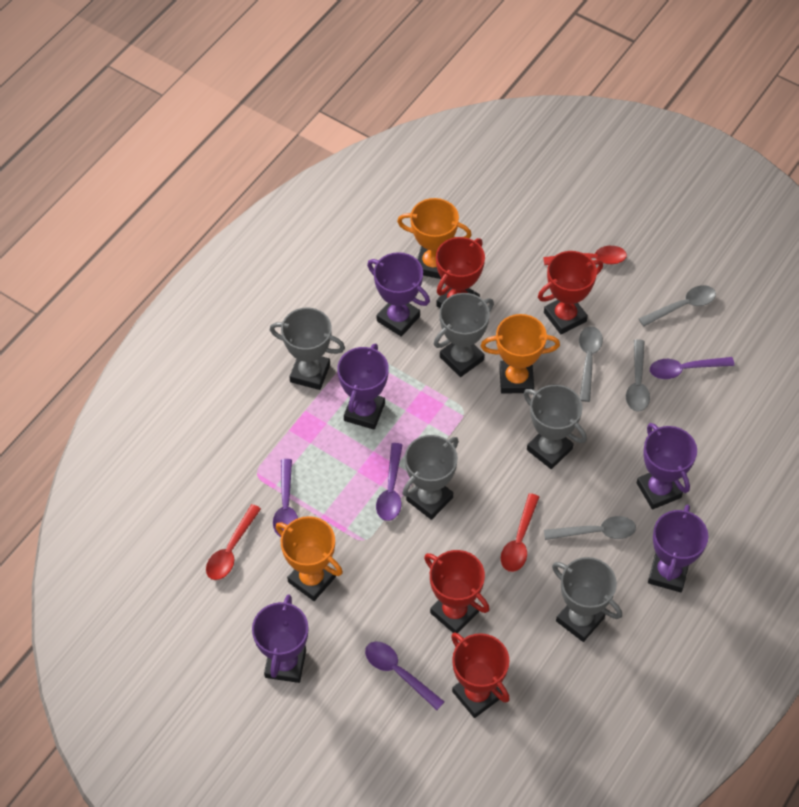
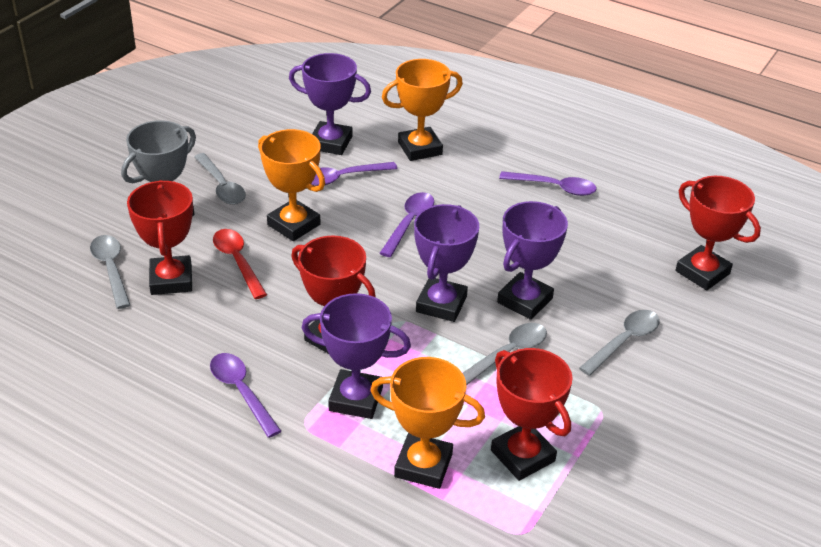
grey trophy: 5 -> 1
purple trophy: 5 -> 4
red spoon: 3 -> 1

